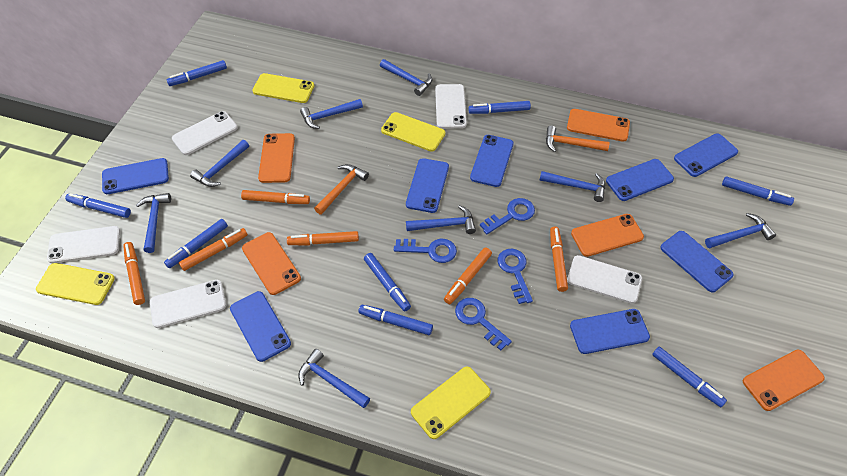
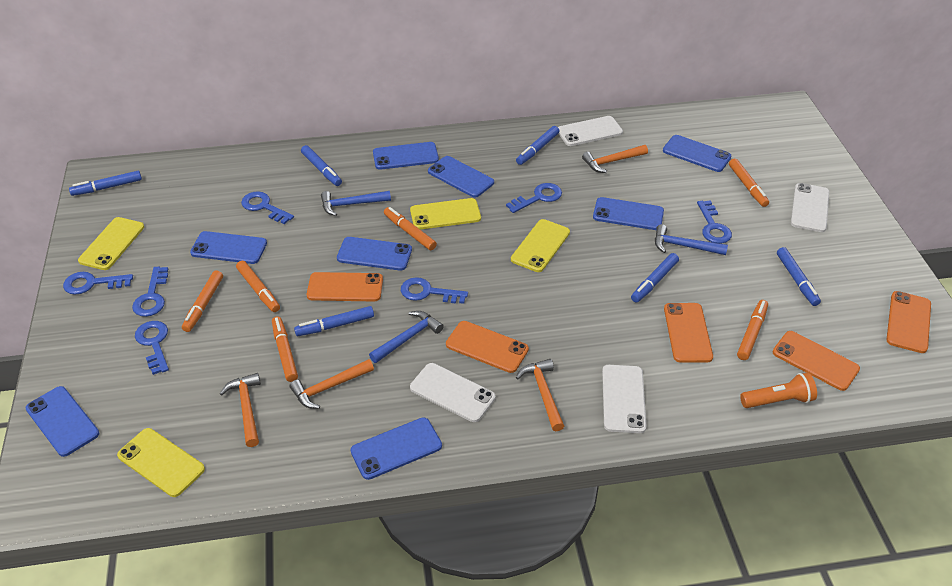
blue hammer: 8 -> 3
blue key: 4 -> 7
blue marker: 8 -> 6
orange flashlight: 0 -> 1
orange hammer: 2 -> 4
white phone: 5 -> 4

